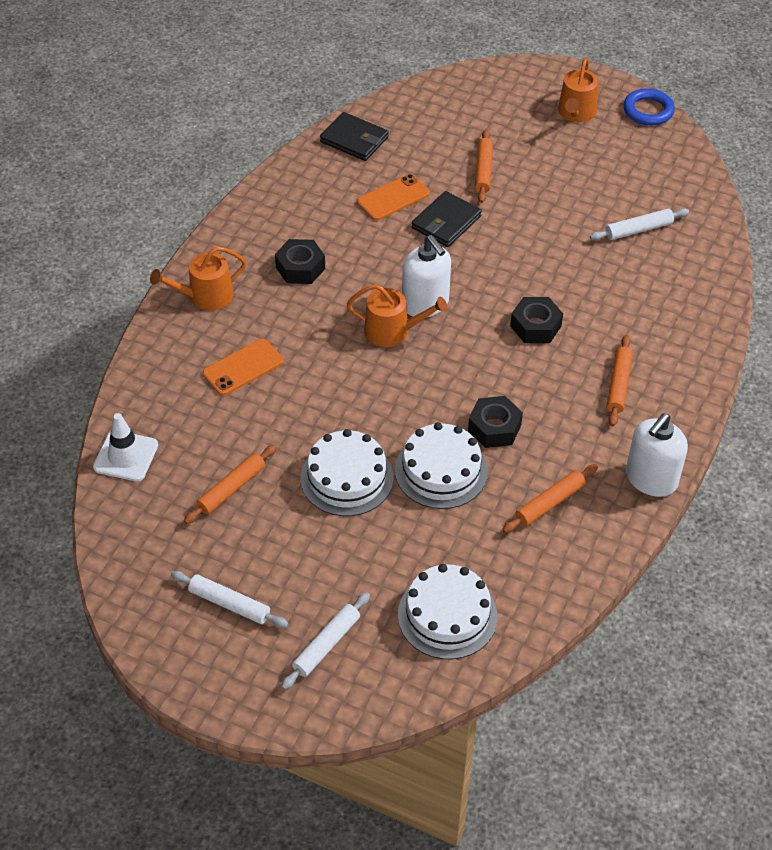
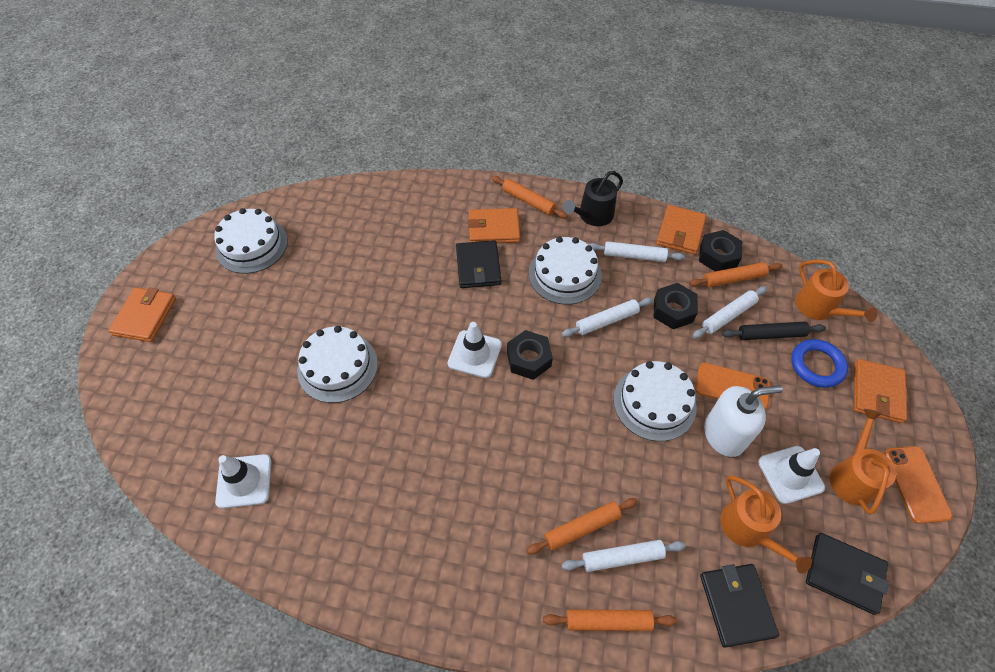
black rolling pin: 0 -> 1
black wallet: 2 -> 3
black watering can: 0 -> 1
orange wallet: 0 -> 4
white cake: 3 -> 4
white rolling pin: 3 -> 4
white soap dispenser: 2 -> 1
white traffic cone: 1 -> 3

